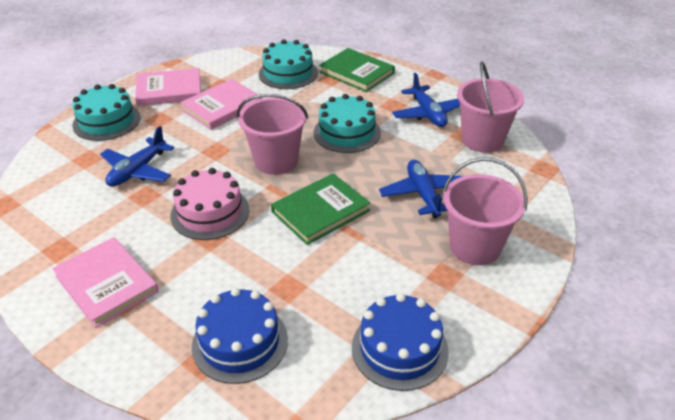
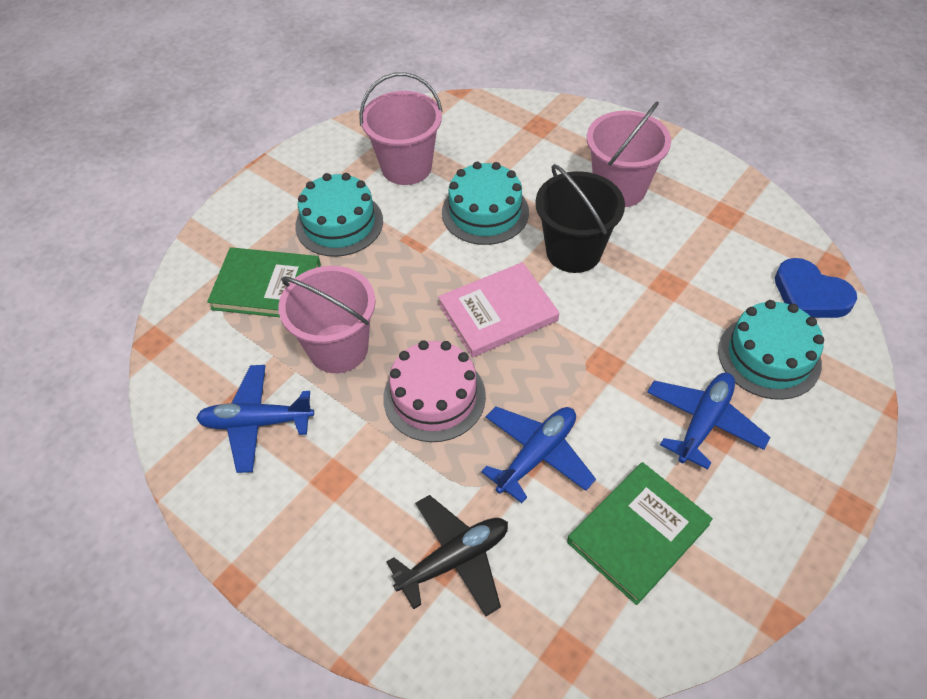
black bucket: 0 -> 1
black plane: 0 -> 1
blue cake: 2 -> 0
blue heart: 0 -> 1
pink book: 3 -> 1

